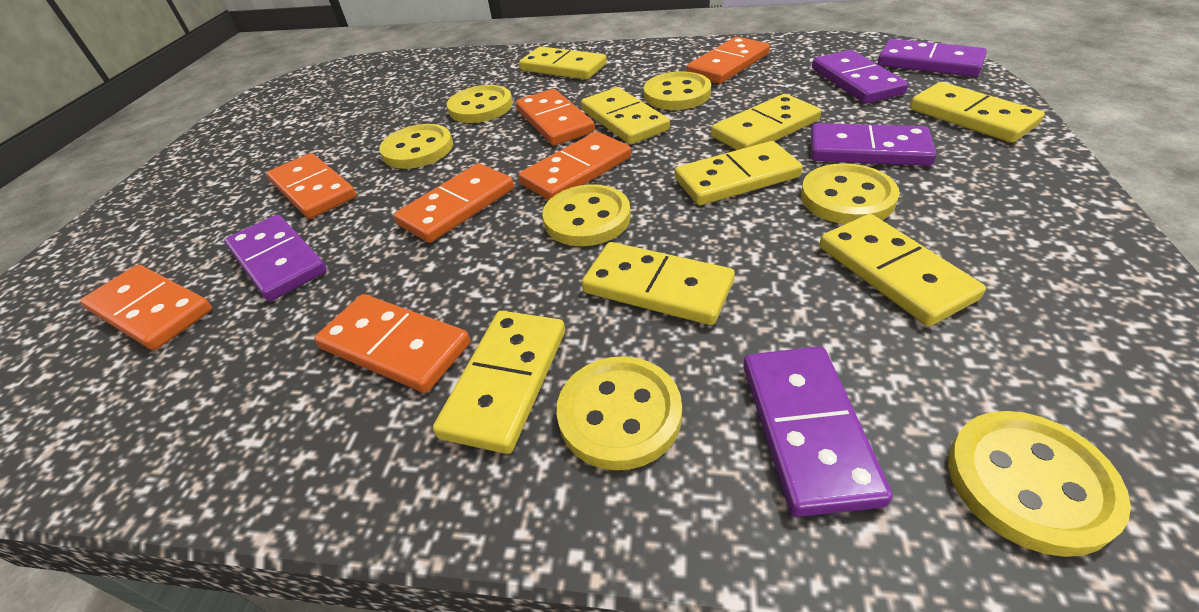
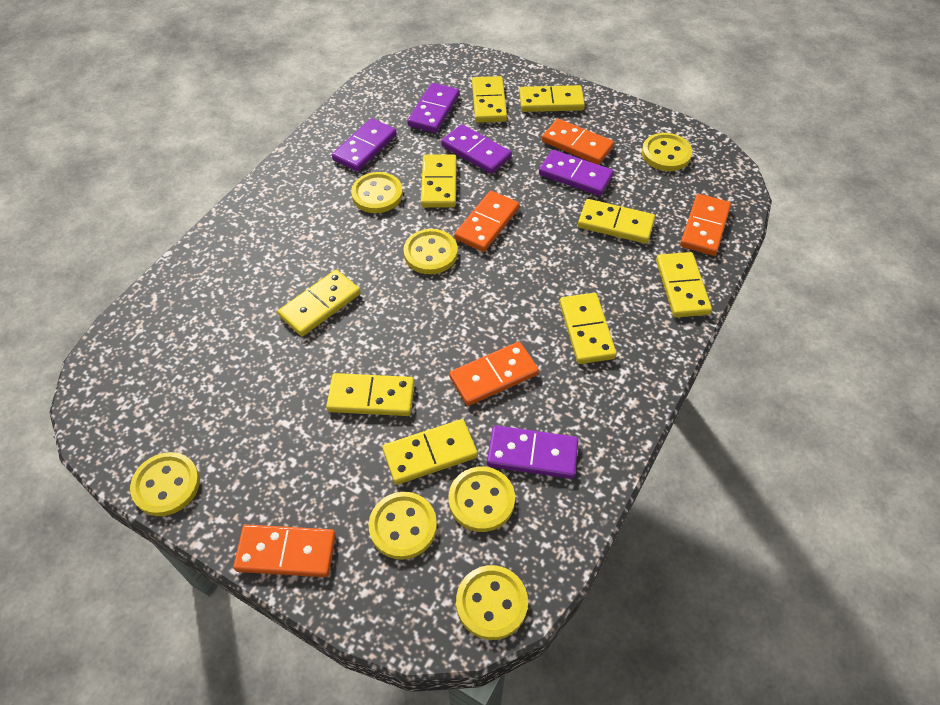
orange domino: 7 -> 5
yellow domino: 8 -> 9

